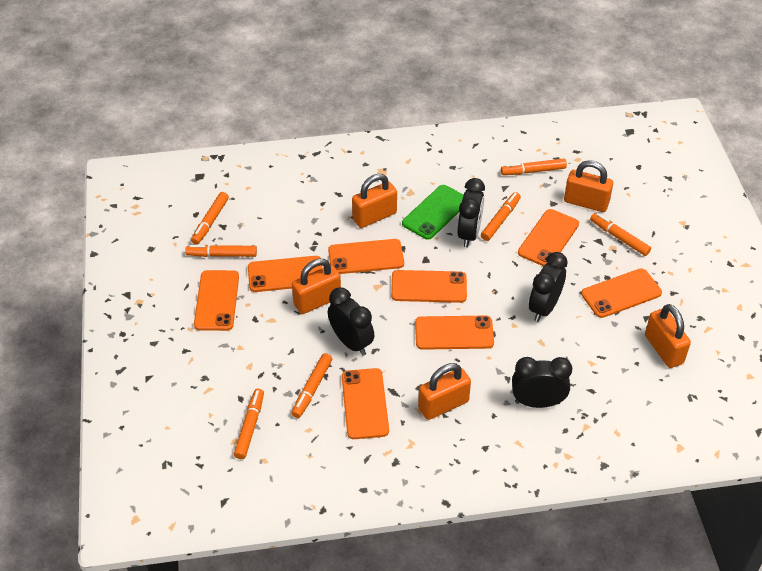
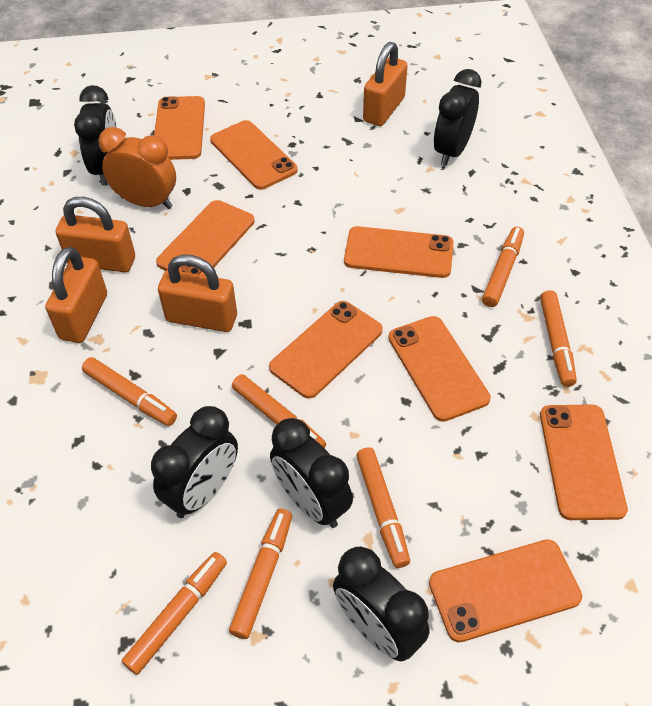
black clock: 4 -> 5
green phone: 1 -> 0
orange clock: 0 -> 1
orange padlock: 5 -> 4

